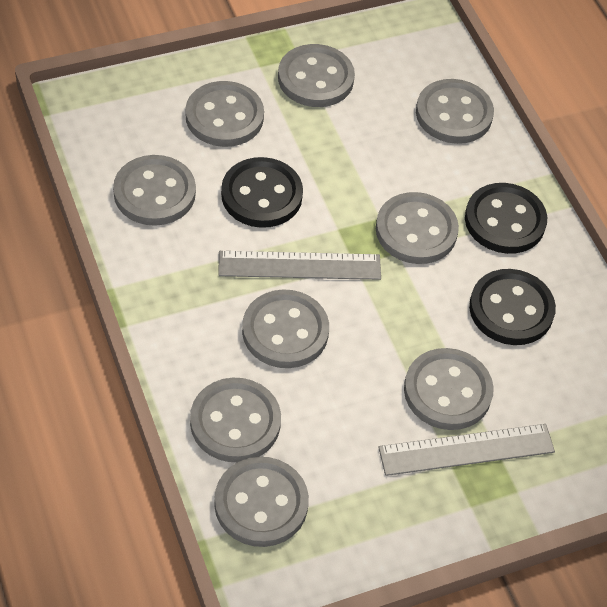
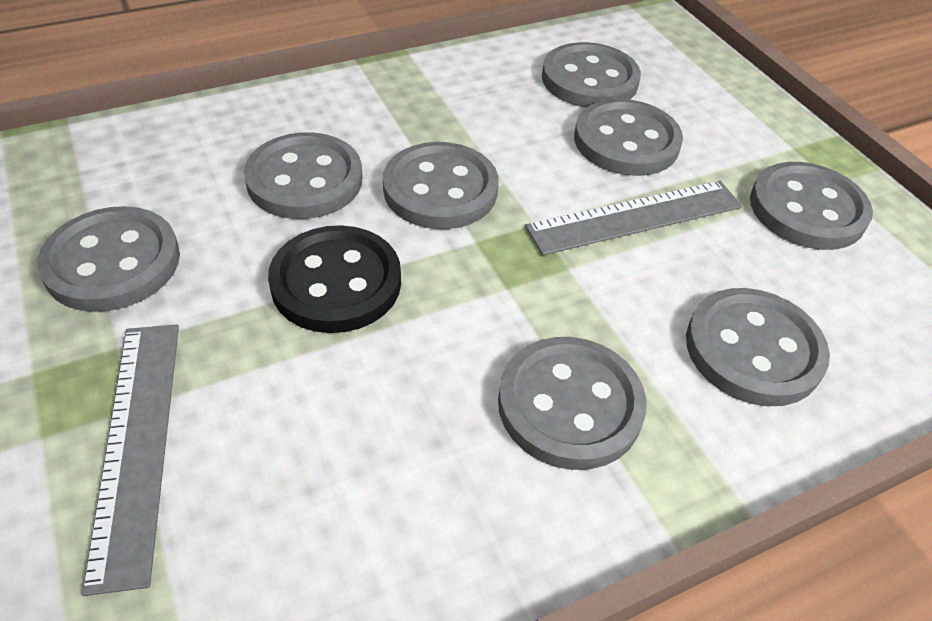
black button: 3 -> 1
grey button: 9 -> 8

